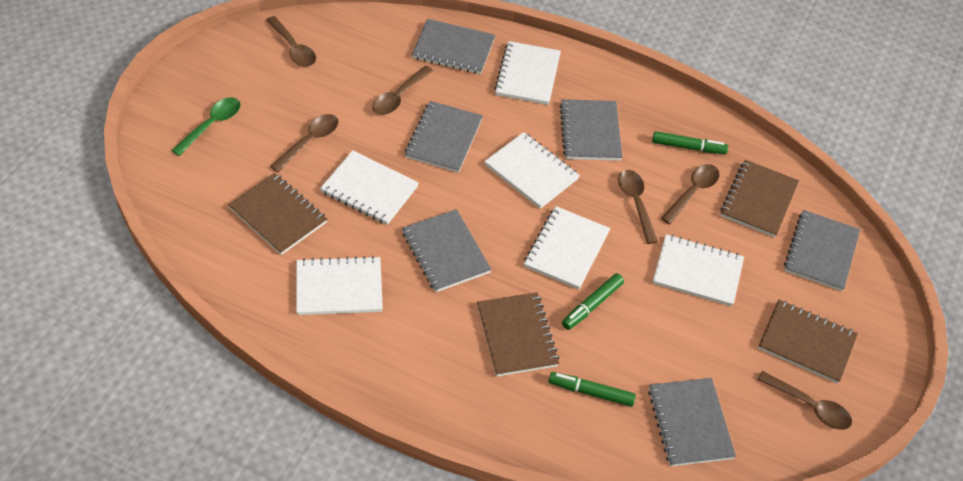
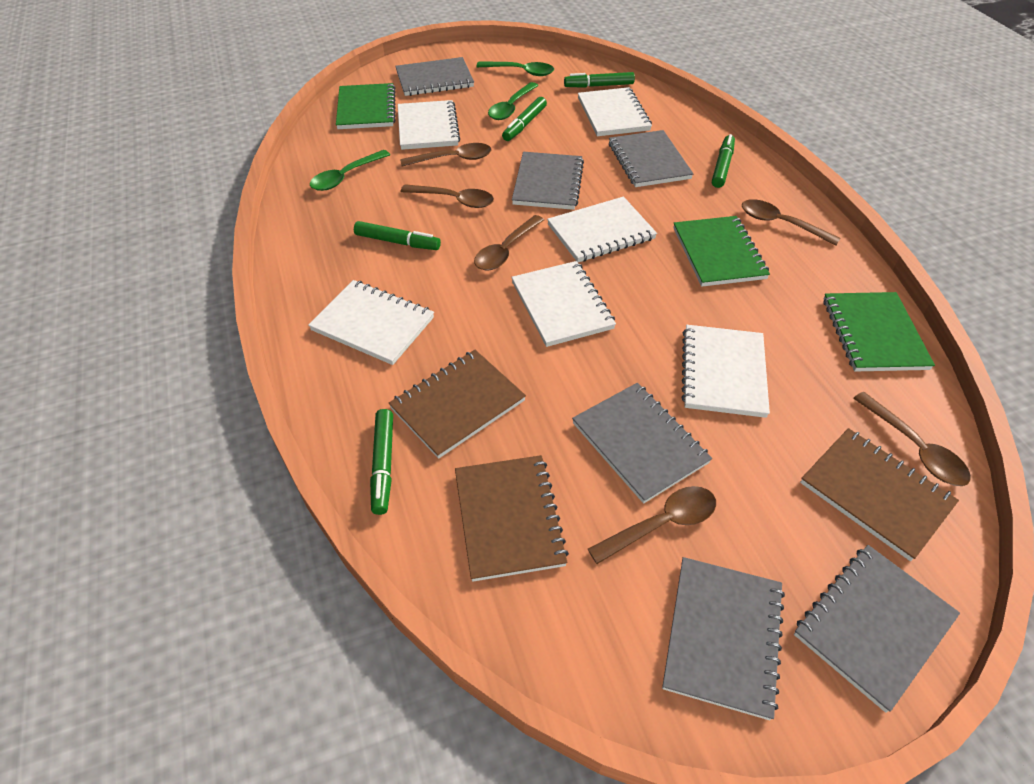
brown notebook: 4 -> 3
green marker: 3 -> 5
green notebook: 0 -> 3
green spoon: 1 -> 3

